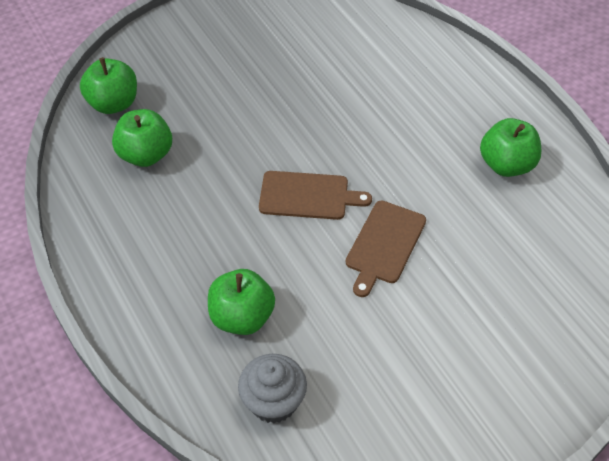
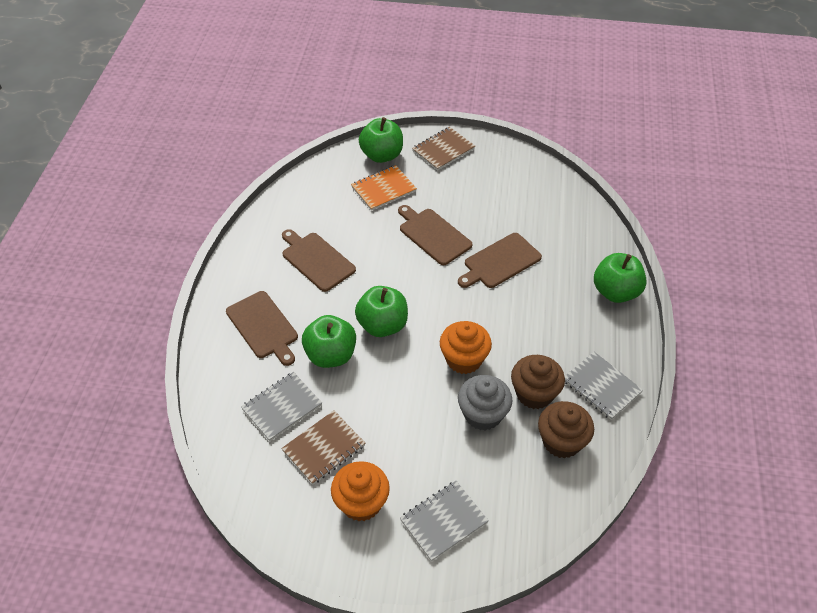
brown cupcake: 0 -> 2
brown cutting board: 2 -> 4
brown notebook: 0 -> 2
grey notebook: 0 -> 3
orange cupcake: 0 -> 2
orange notebook: 0 -> 1

